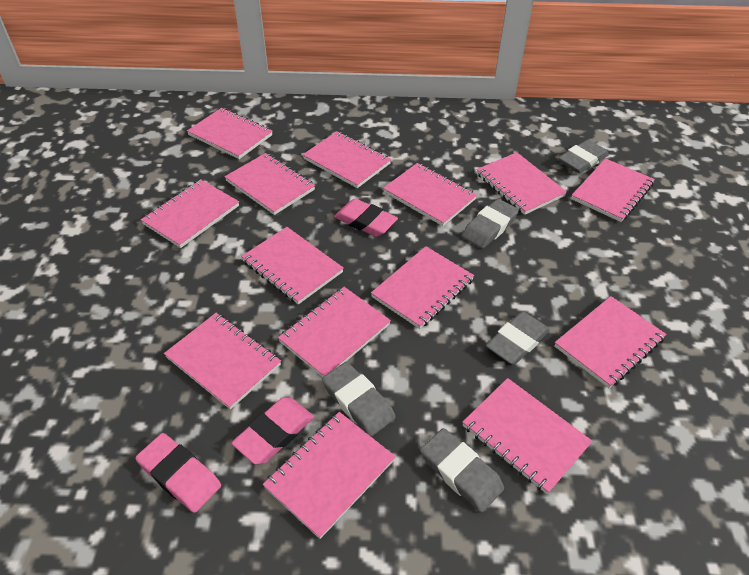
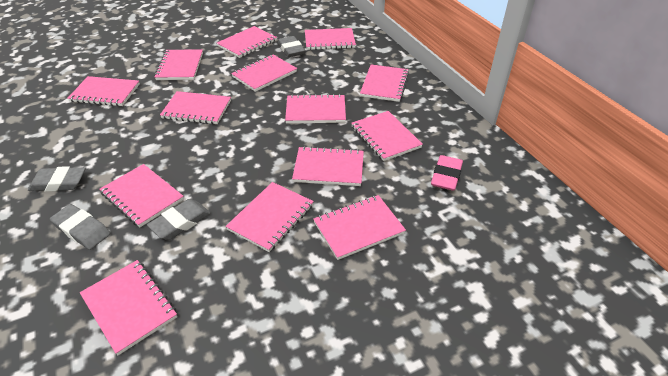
grey eraser: 5 -> 4
pink eraser: 3 -> 1

